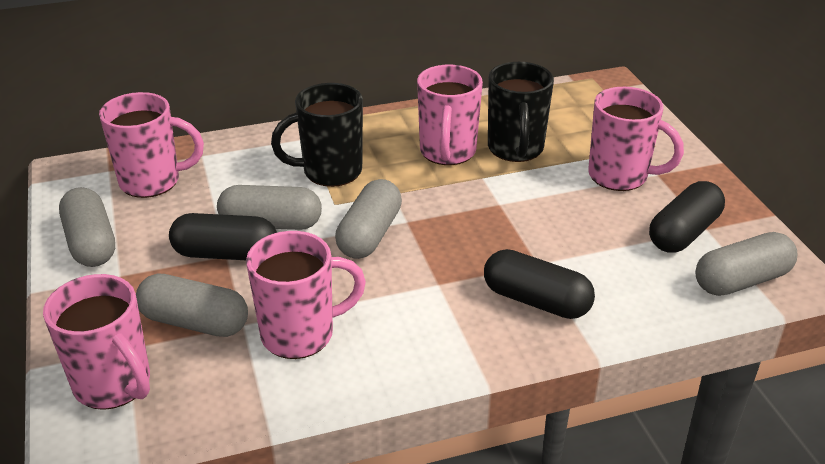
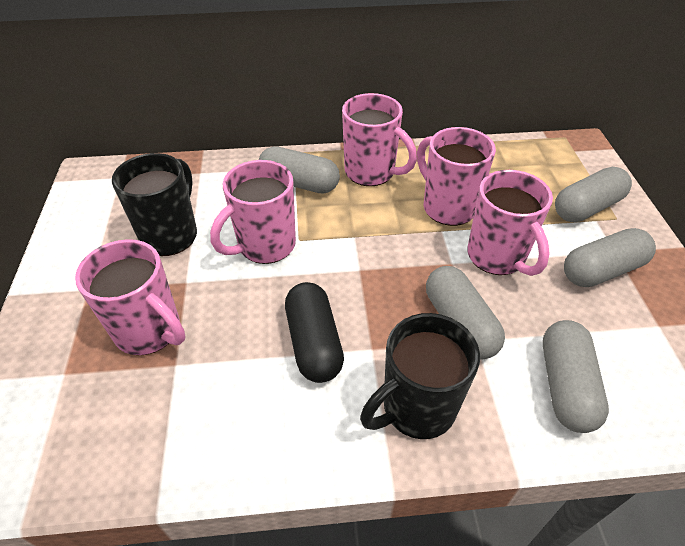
black capsule: 3 -> 1

